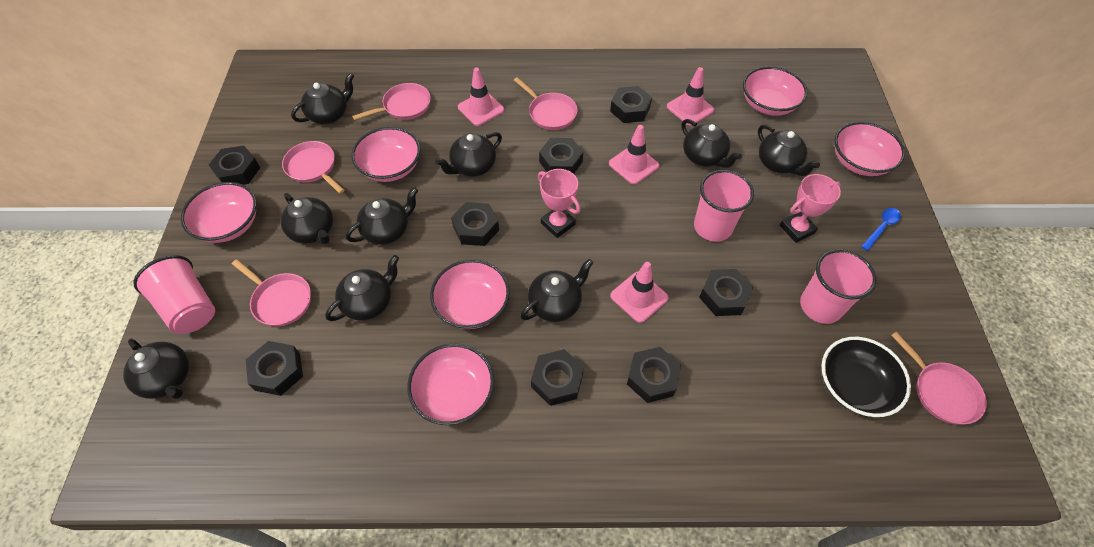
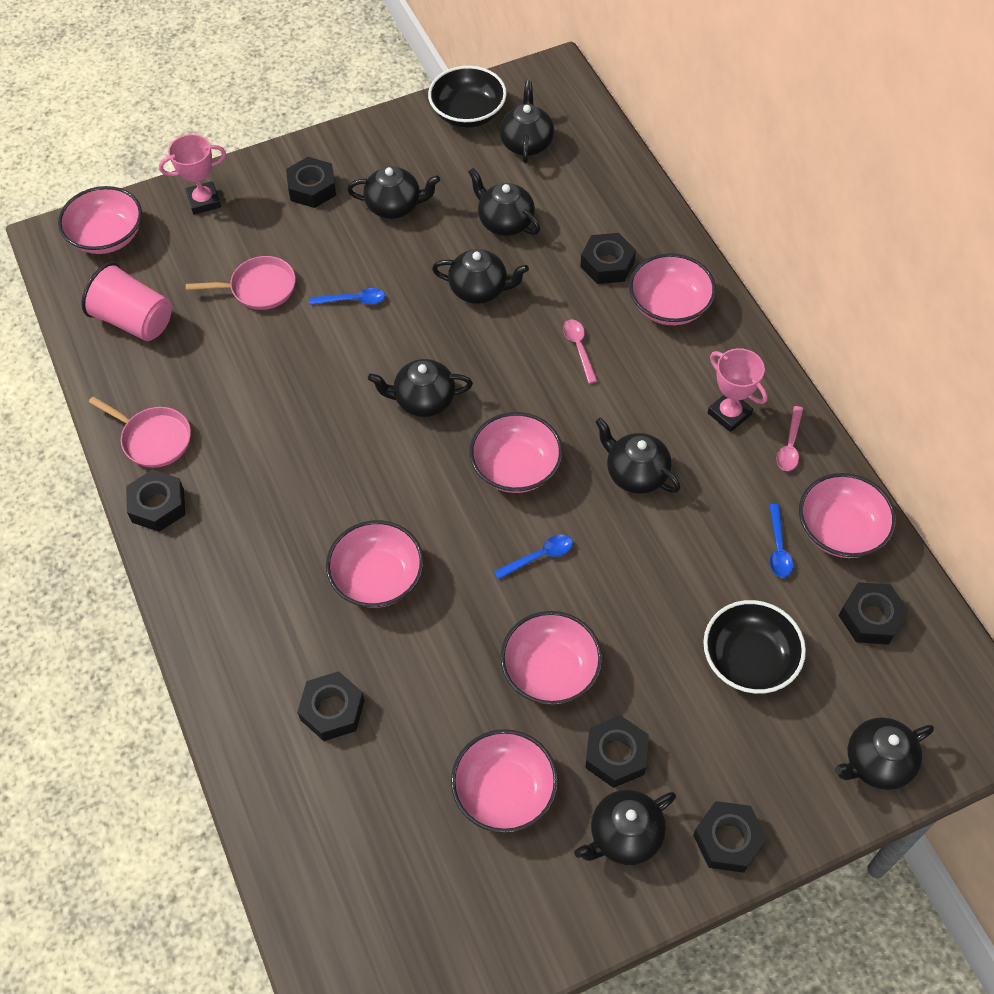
black bowl: 1 -> 2
black nut: 8 -> 7
black teapot: 9 -> 8
blue spoon: 1 -> 3
pink bowl: 6 -> 7
pink cup: 3 -> 1
pink pan: 5 -> 2
pink spoon: 0 -> 2
pink traffic cone: 4 -> 0

